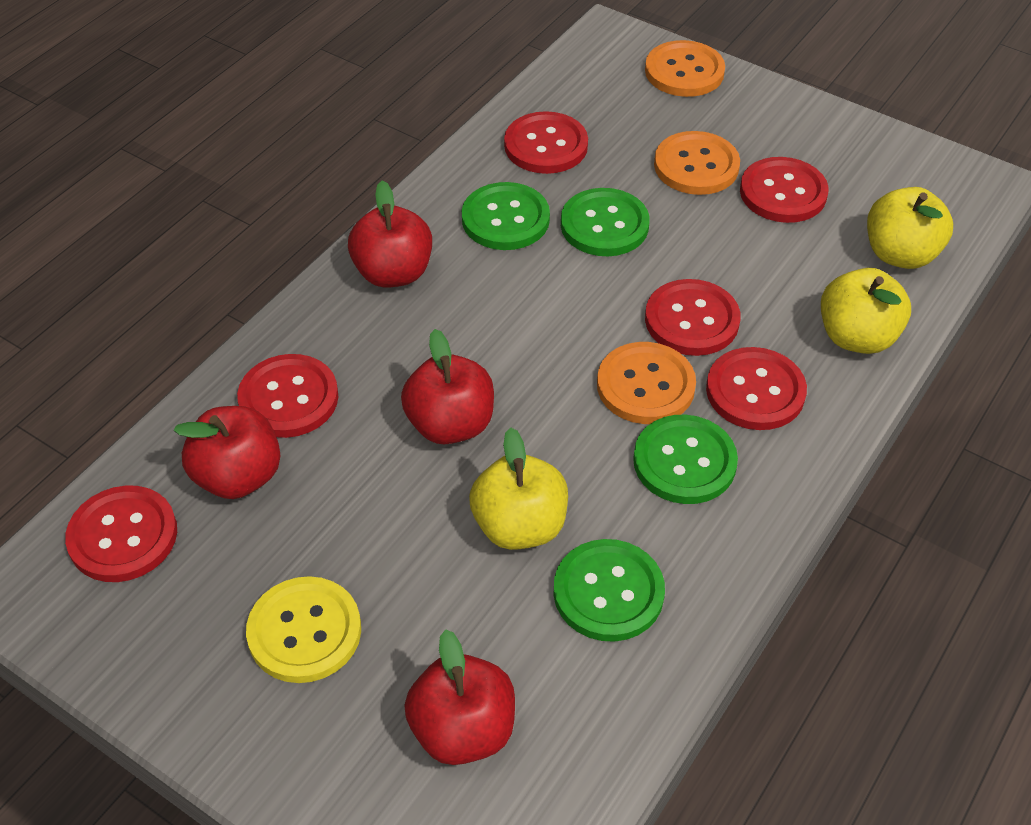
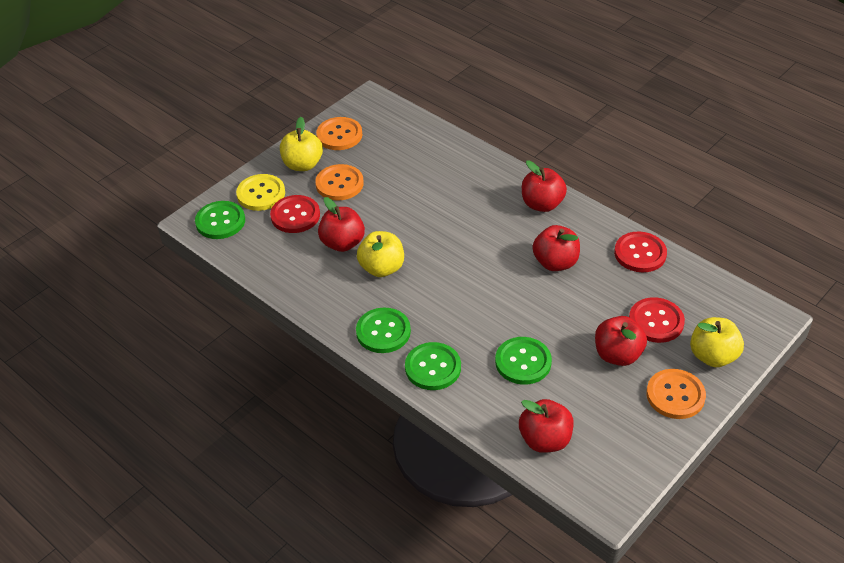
red apple: 4 -> 5
red button: 6 -> 3

